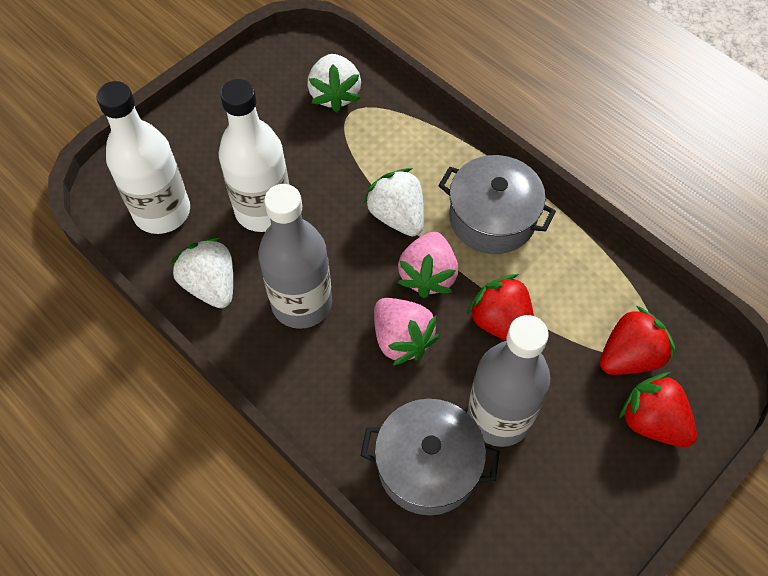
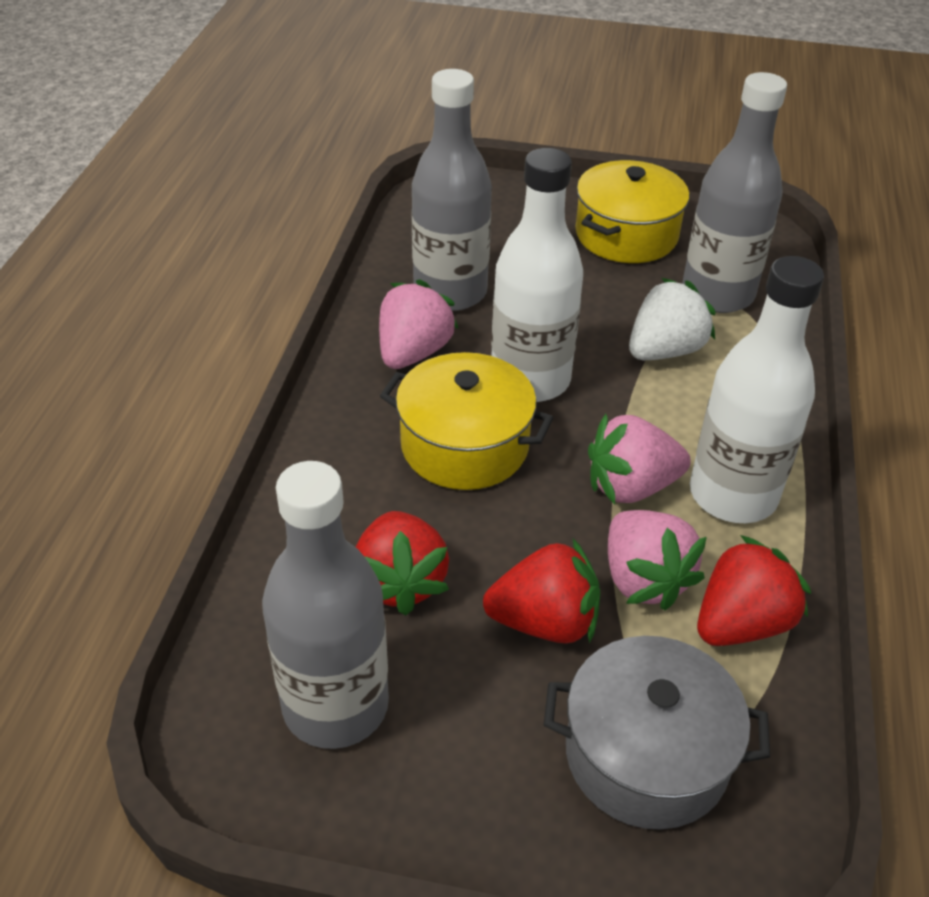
grey bottle: 2 -> 3
grey pot: 2 -> 1
pink strawberry: 2 -> 3
white strawberry: 3 -> 1
yellow pot: 0 -> 2

